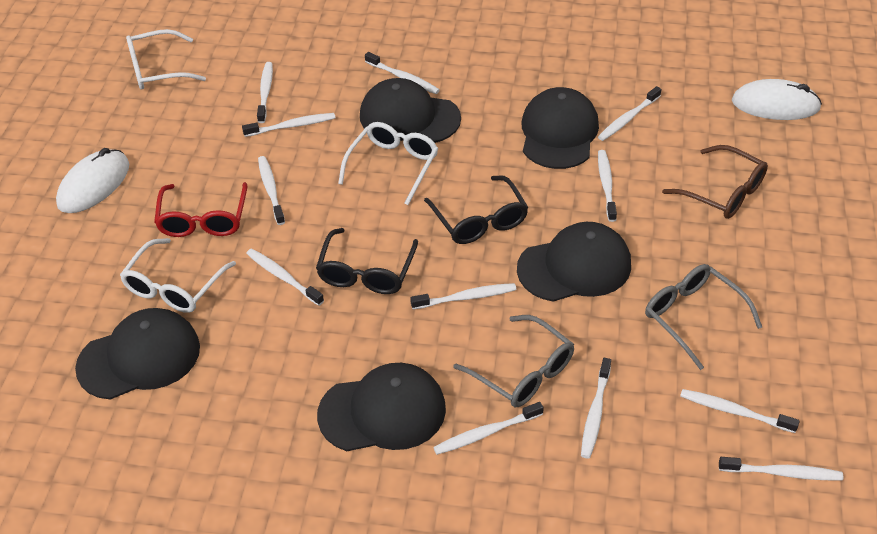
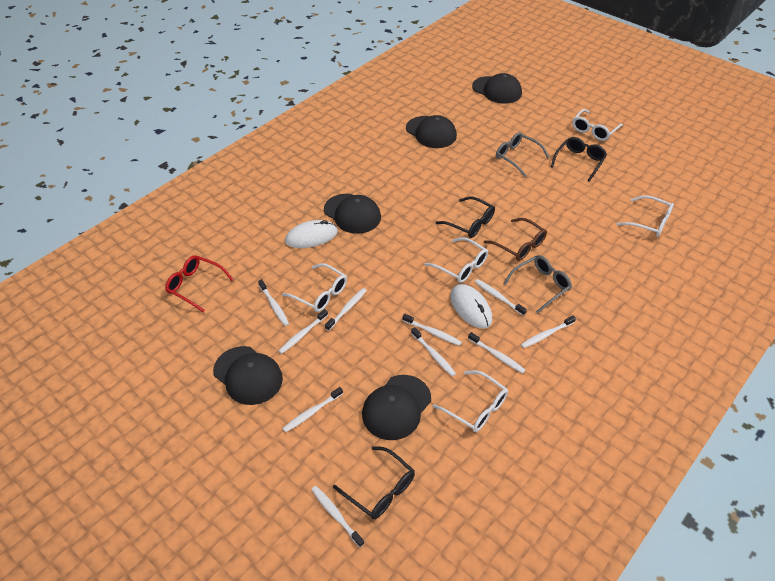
black glasses: 2 -> 3
white glasses: 3 -> 5
white toothbrush: 12 -> 10

